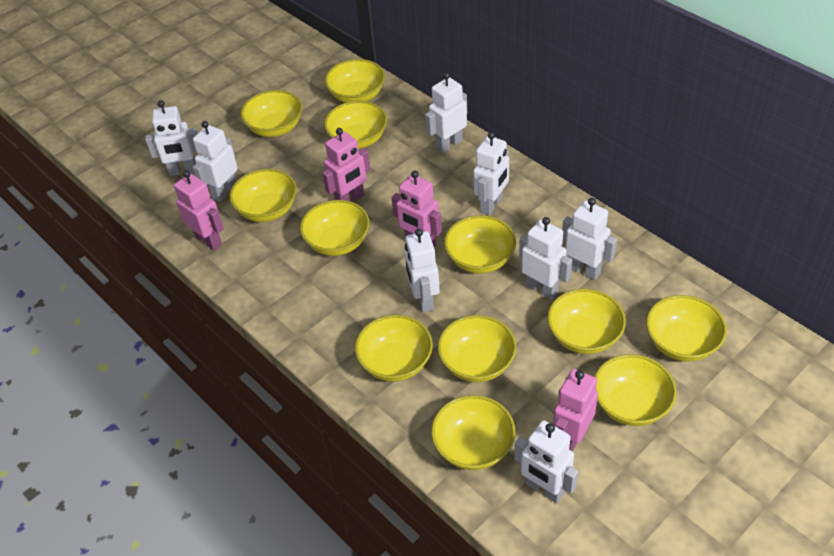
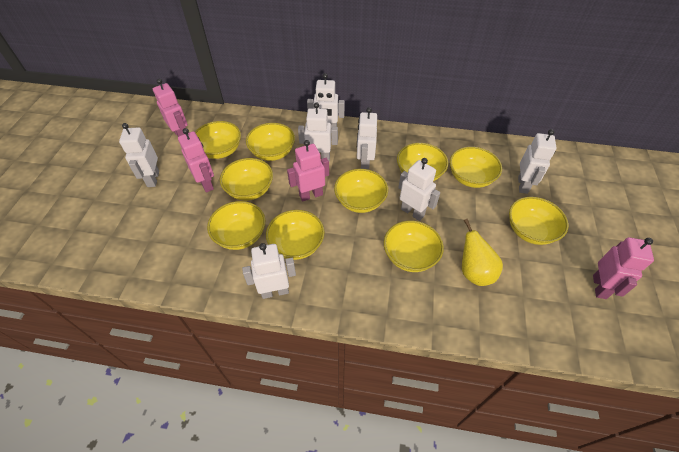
white robot: 8 -> 7
yellow bowl: 12 -> 10
yellow pear: 0 -> 1

